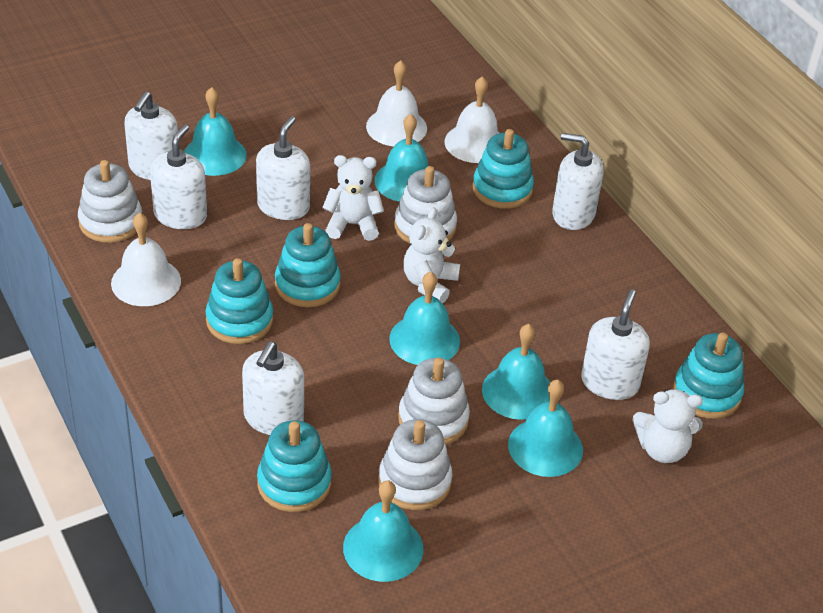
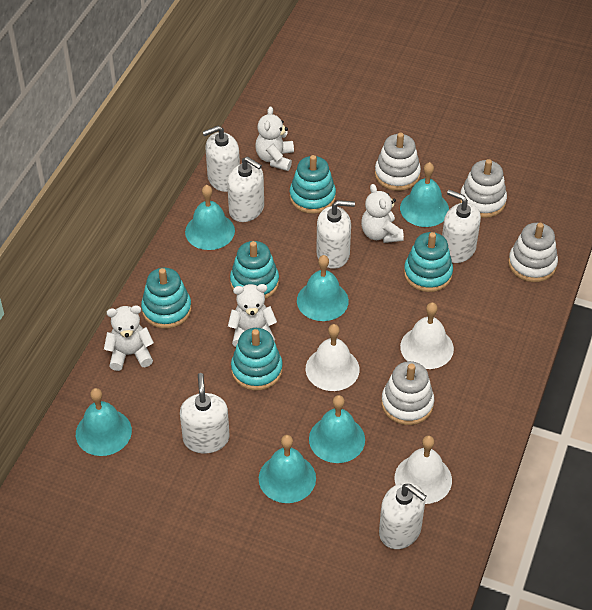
white teddy bear: 3 -> 4

